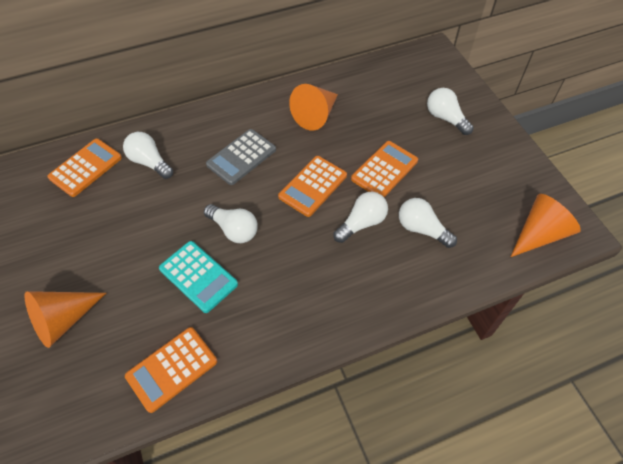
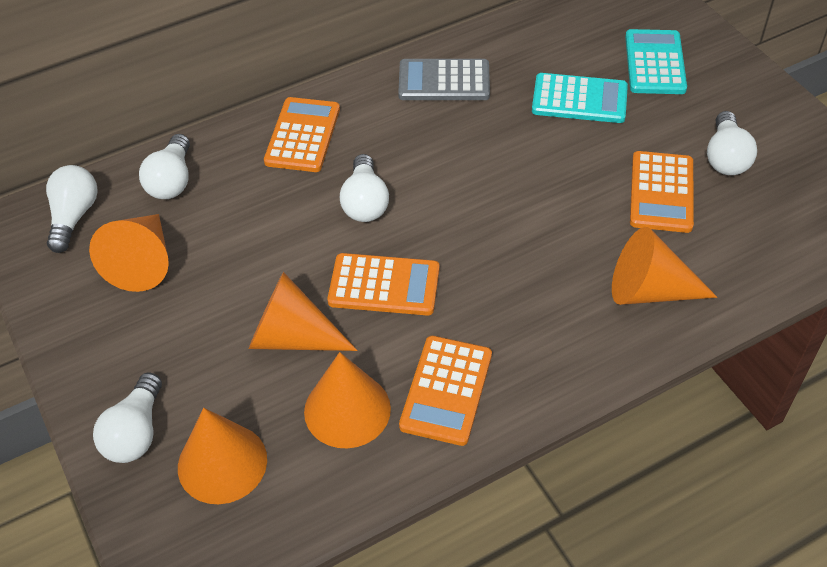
orange cone: 3 -> 5
turquoise calculator: 1 -> 2

